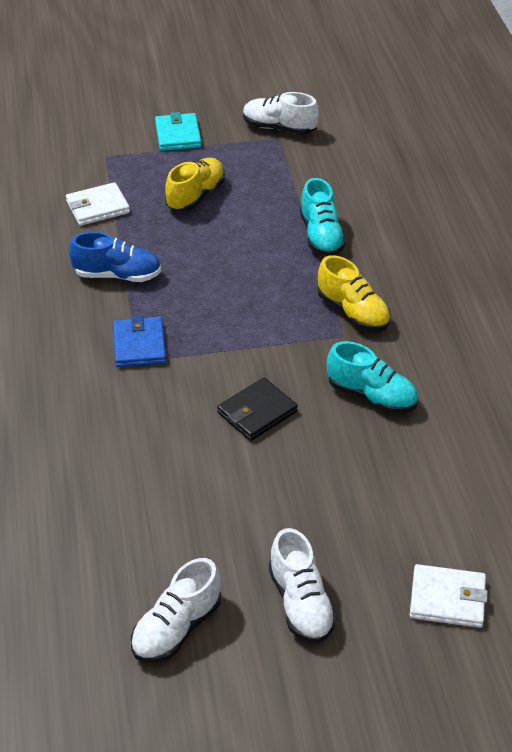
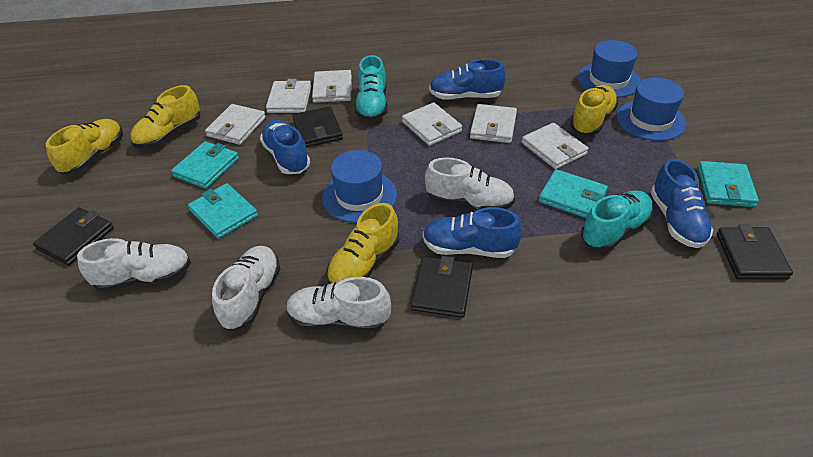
black wallet: 1 -> 4
blue hat: 0 -> 3
blue shoe: 1 -> 4
blue wallet: 1 -> 0
turquoise wallet: 1 -> 4
white shoe: 3 -> 4
white wallet: 2 -> 6
yellow shoe: 2 -> 4

